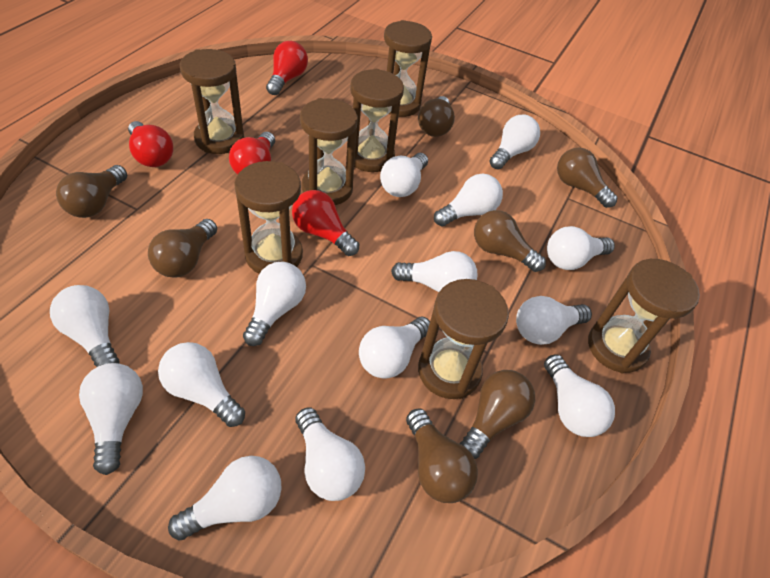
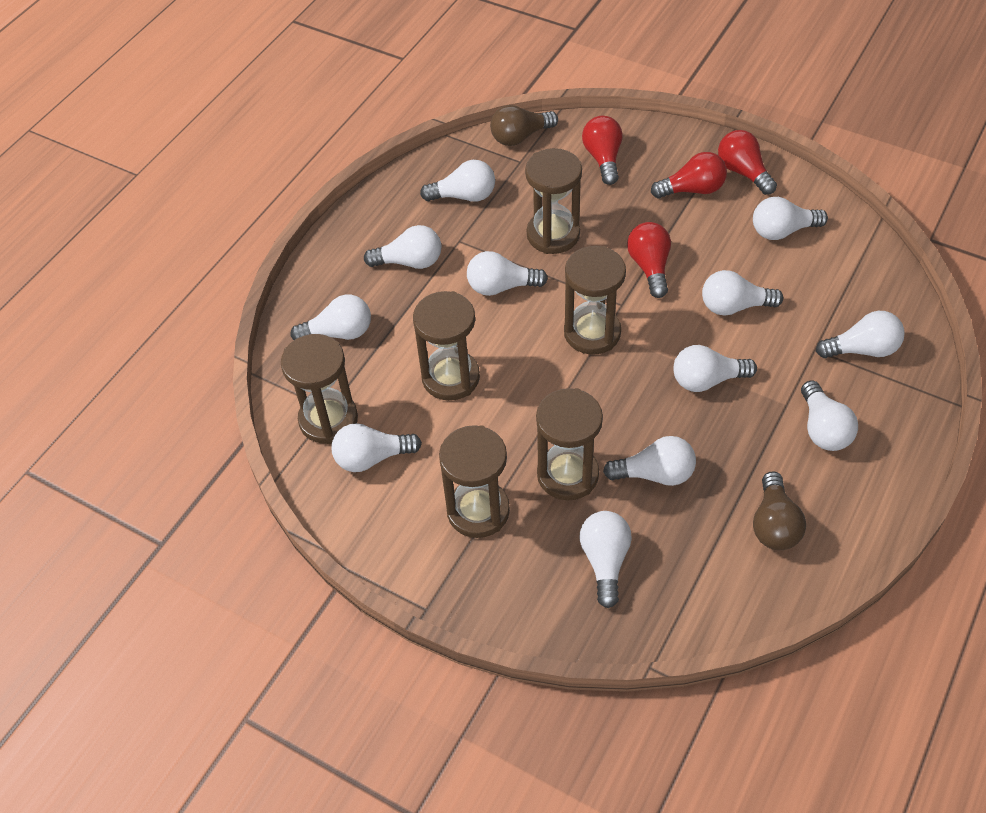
brown hourglass: 7 -> 6
brown light bulb: 7 -> 2
white light bulb: 14 -> 12

